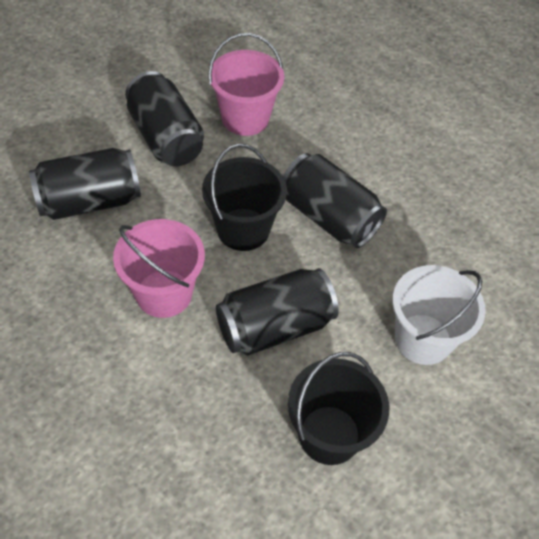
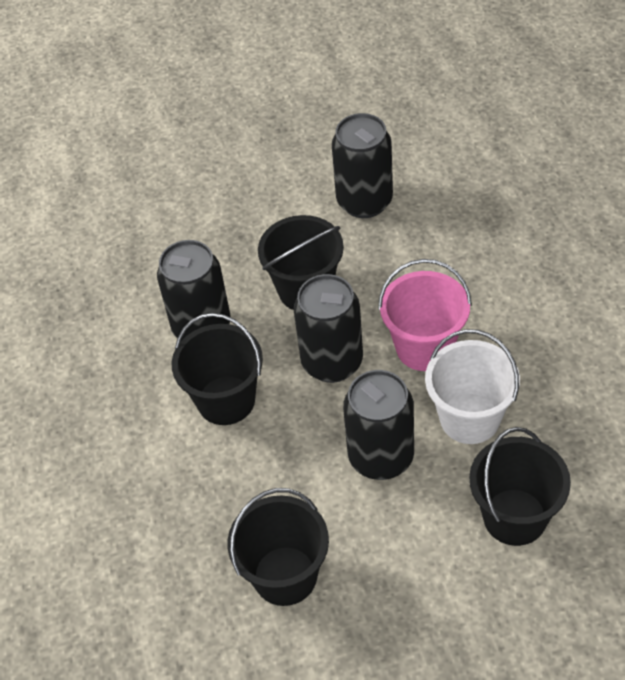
black bucket: 2 -> 4
pink bucket: 2 -> 1

